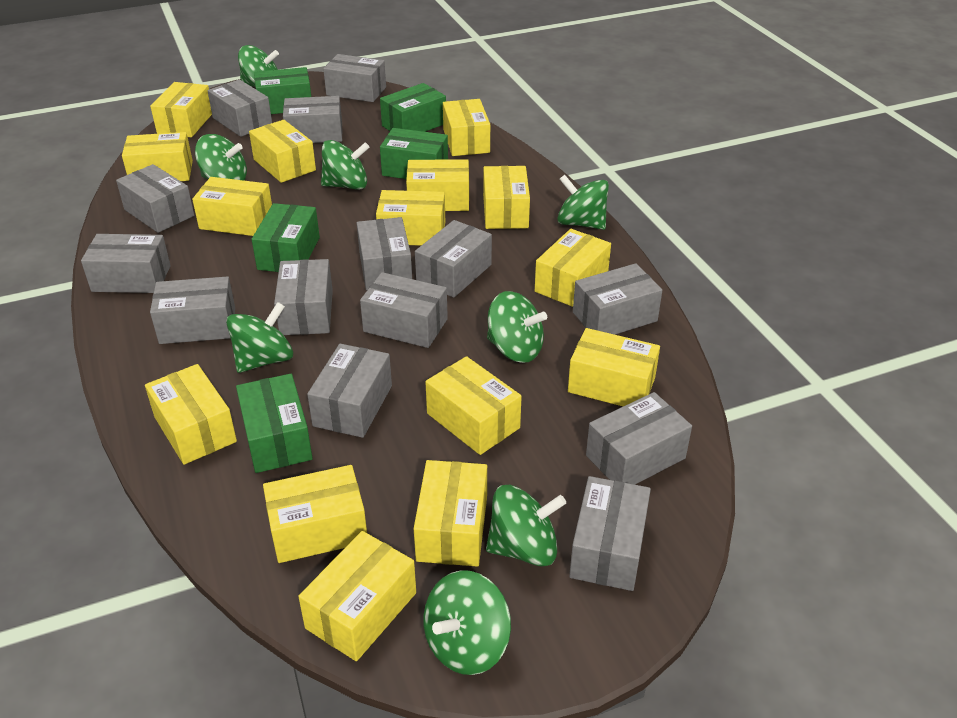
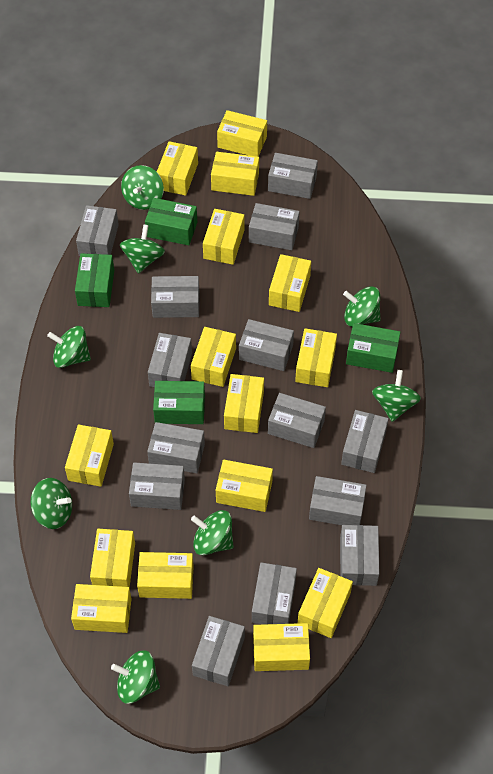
green box: 5 -> 4

